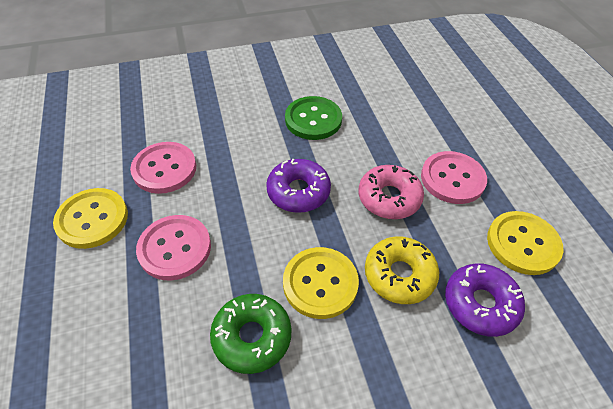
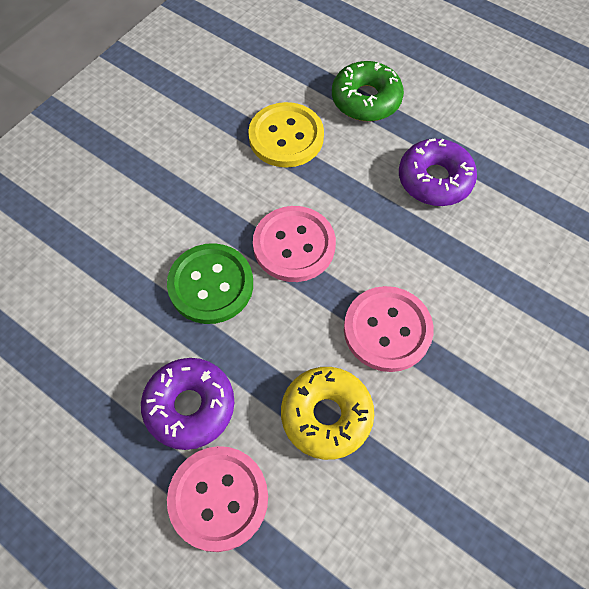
pink donut: 1 -> 0
yellow button: 3 -> 1

